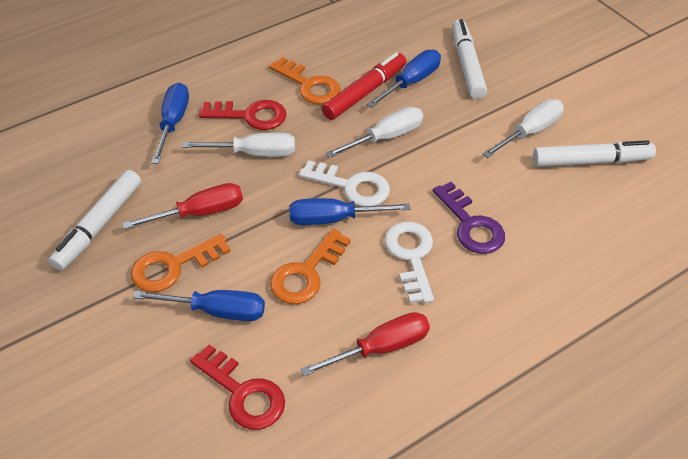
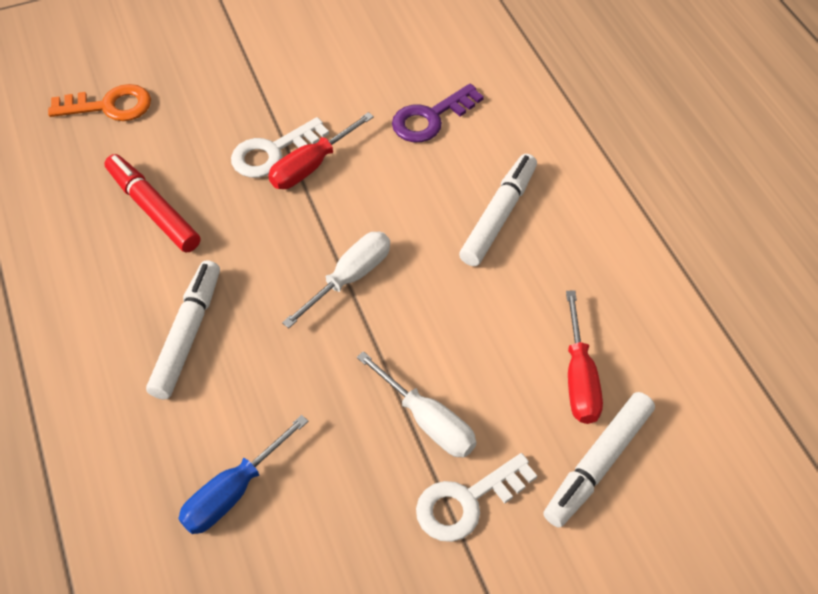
blue screwdriver: 4 -> 1
orange key: 3 -> 1
red key: 2 -> 0
white screwdriver: 3 -> 2

